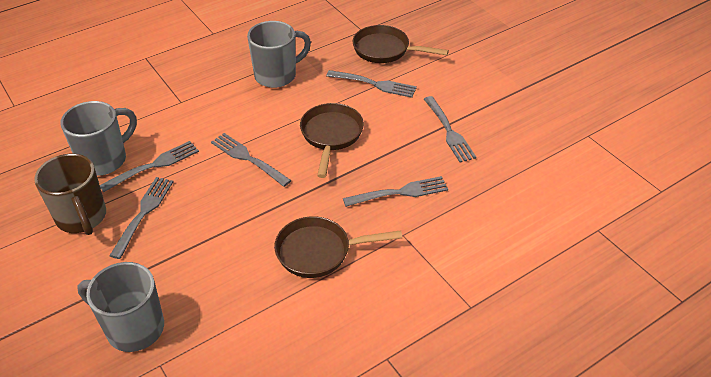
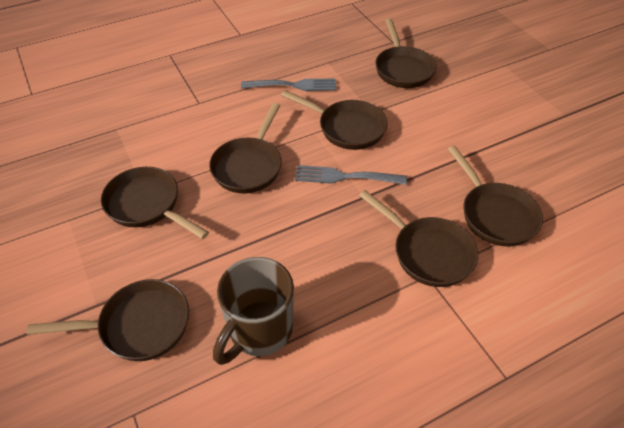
brown pan: 3 -> 7
grey fork: 6 -> 2
grey mug: 3 -> 0

